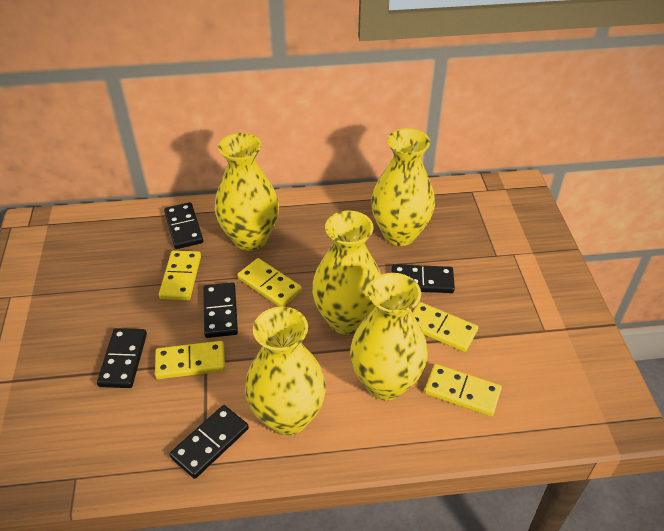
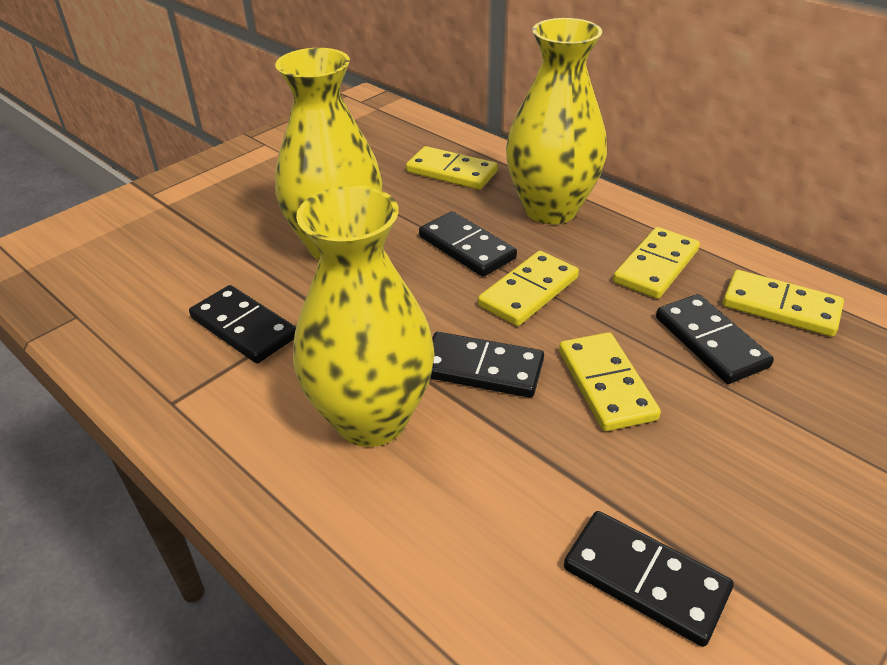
yellow vase: 5 -> 3

